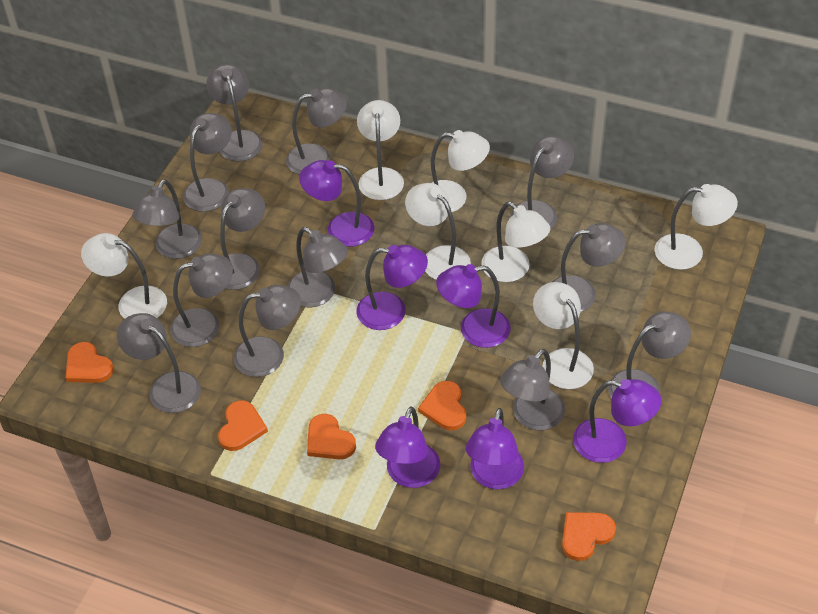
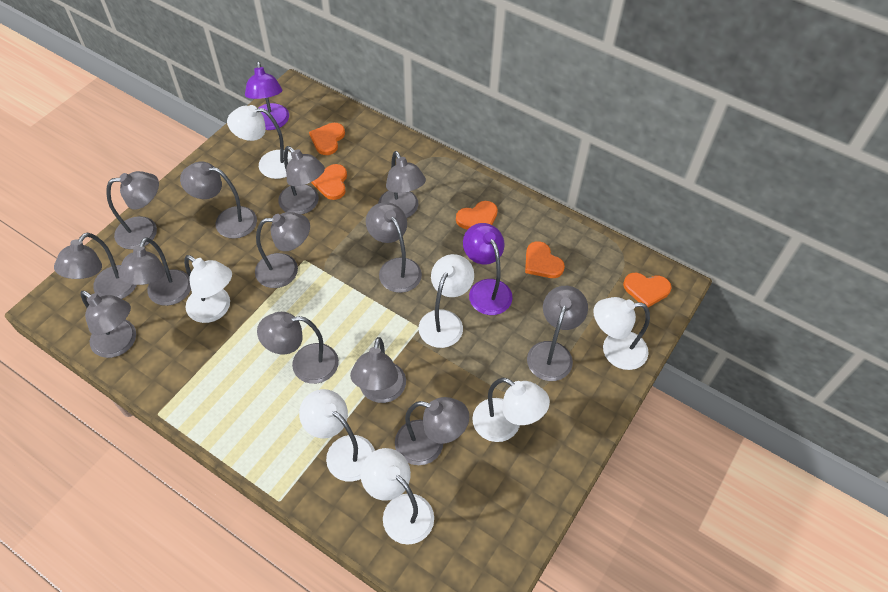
purple lamp: 6 -> 2

